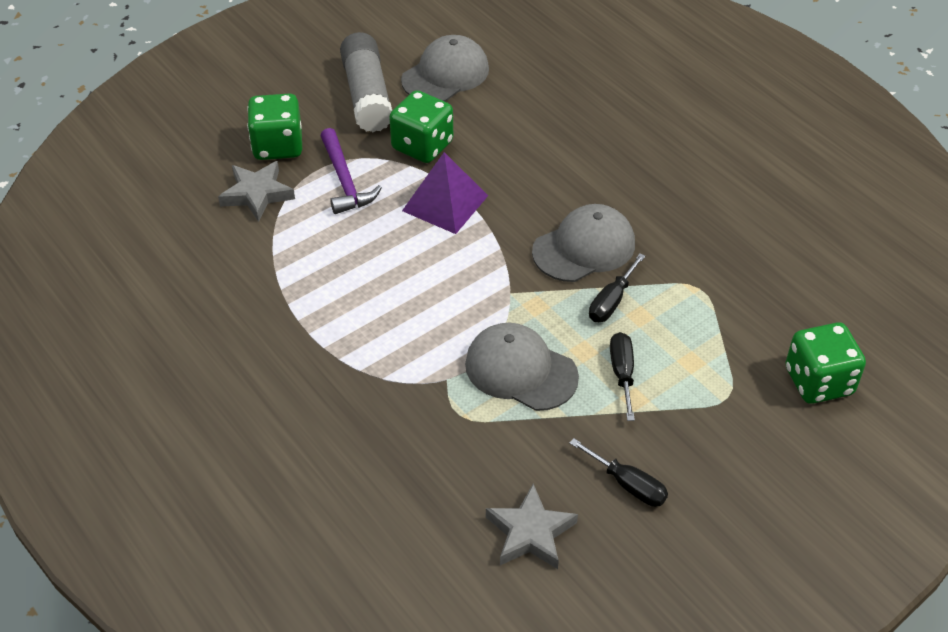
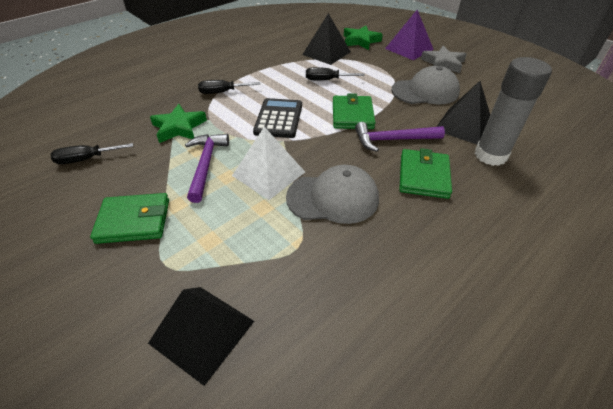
black calculator: 0 -> 1
black pyramid: 0 -> 3
green dice: 3 -> 0
green star: 0 -> 2
green wallet: 0 -> 3
grey cap: 3 -> 2
grey star: 2 -> 1
purple hammer: 1 -> 2
white pyramid: 0 -> 1

